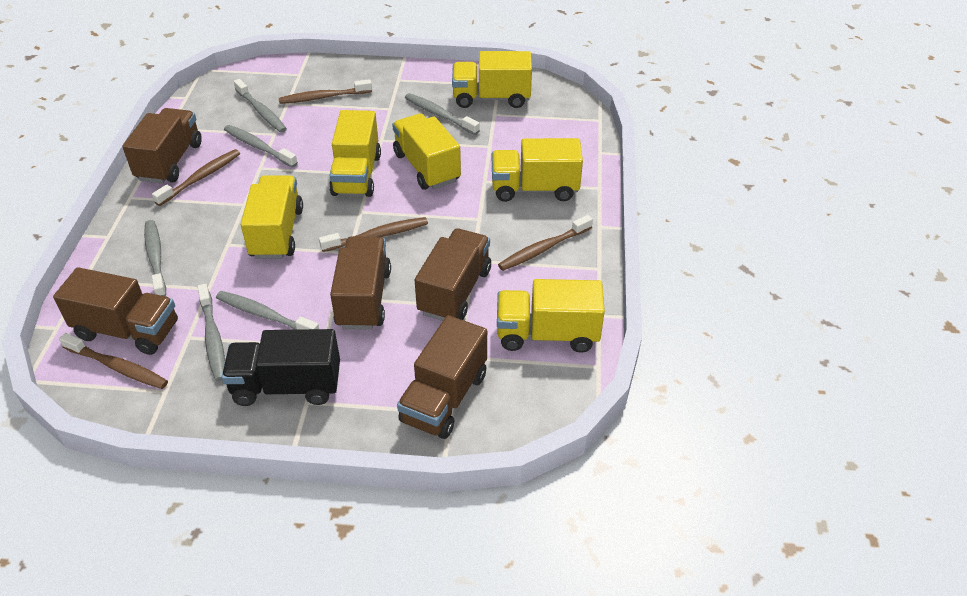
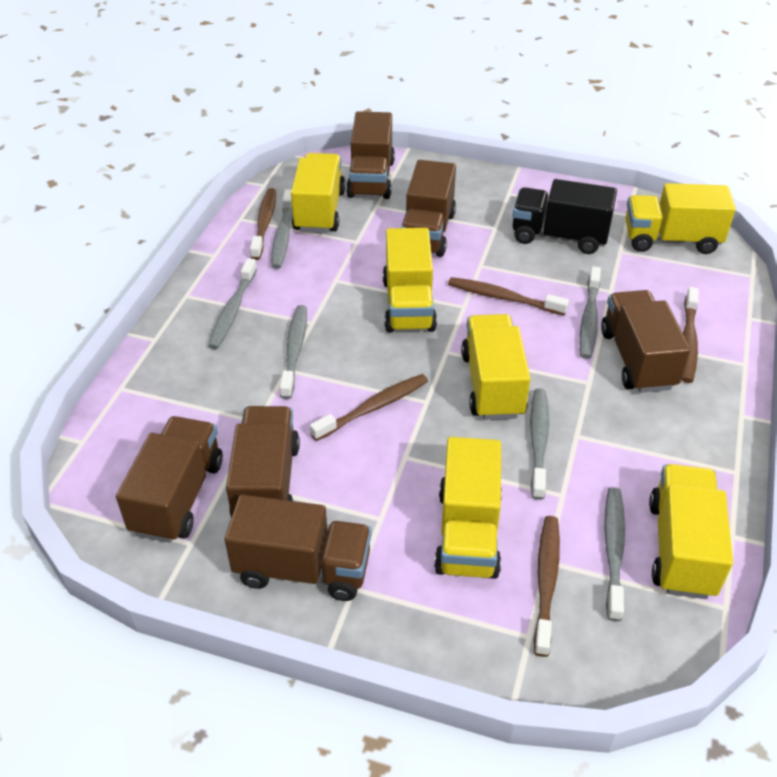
brown truck: 5 -> 6

